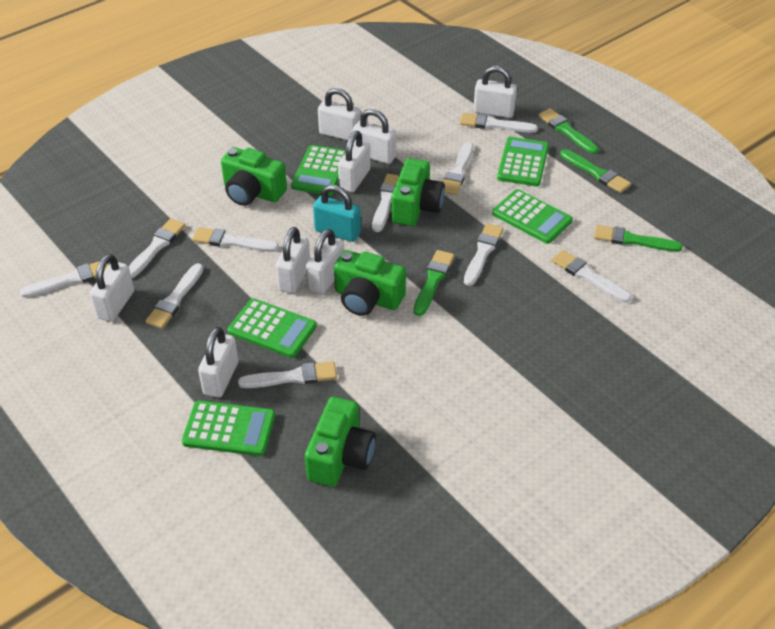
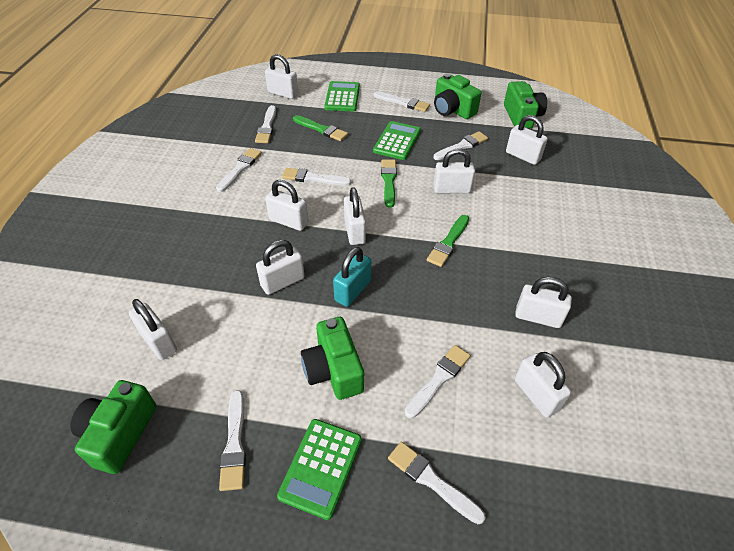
green brush: 4 -> 3
green calculator: 5 -> 3
white brush: 10 -> 8
white padlock: 8 -> 9

